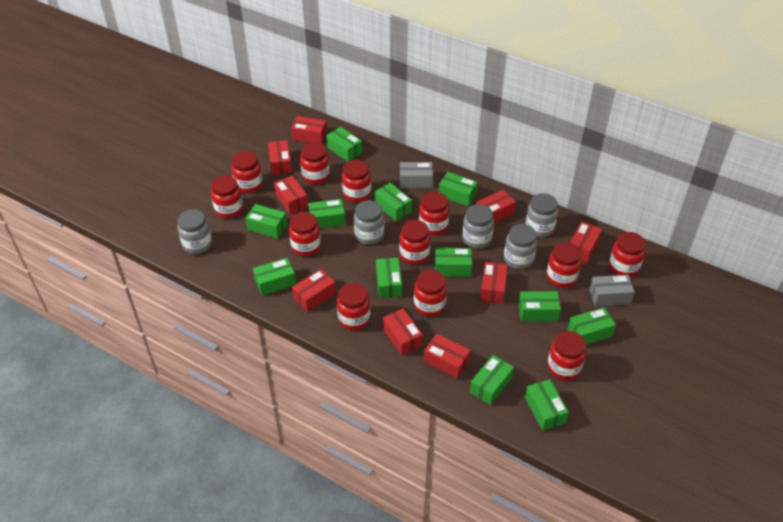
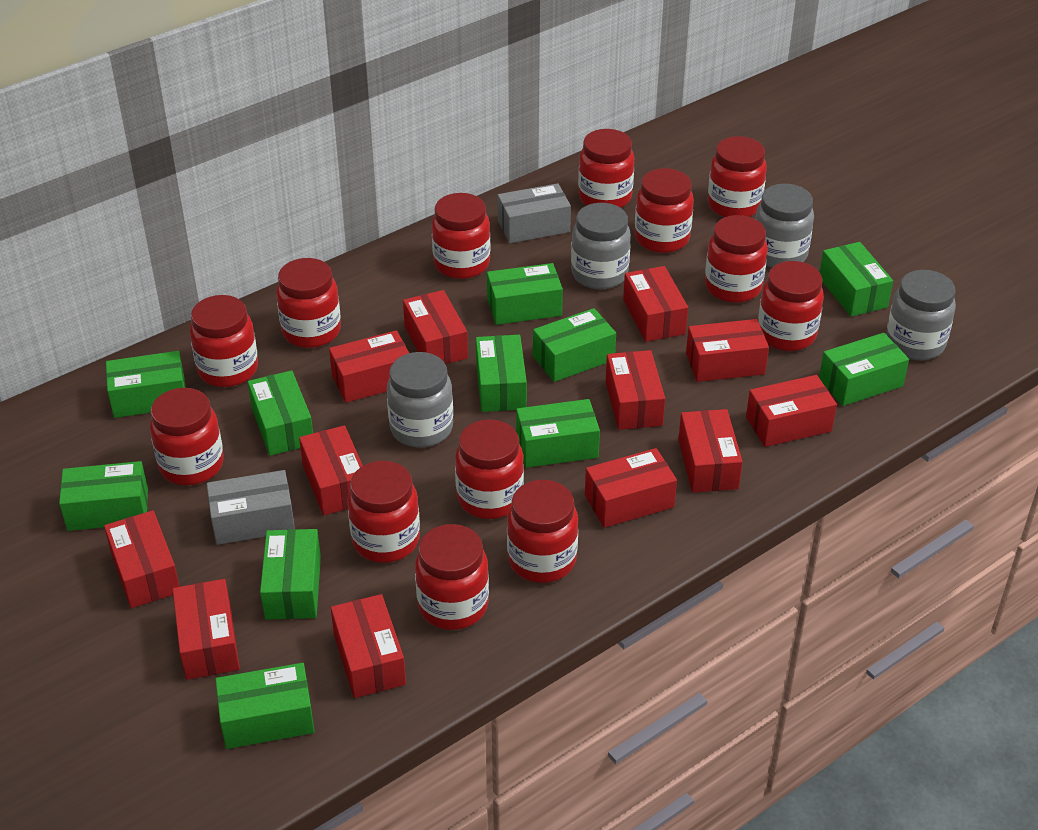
green box: 12 -> 11
grey jar: 5 -> 4
red box: 9 -> 12
red jar: 12 -> 13

